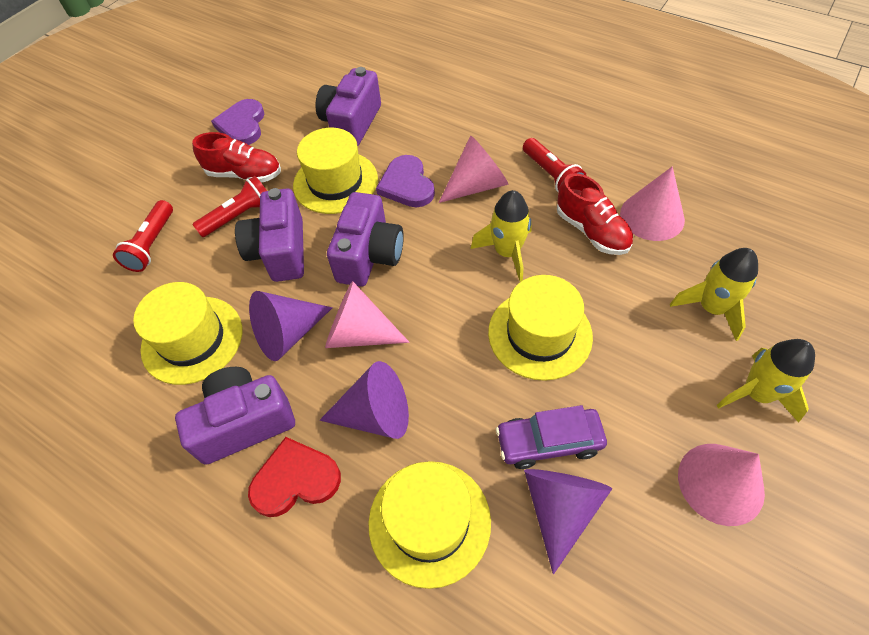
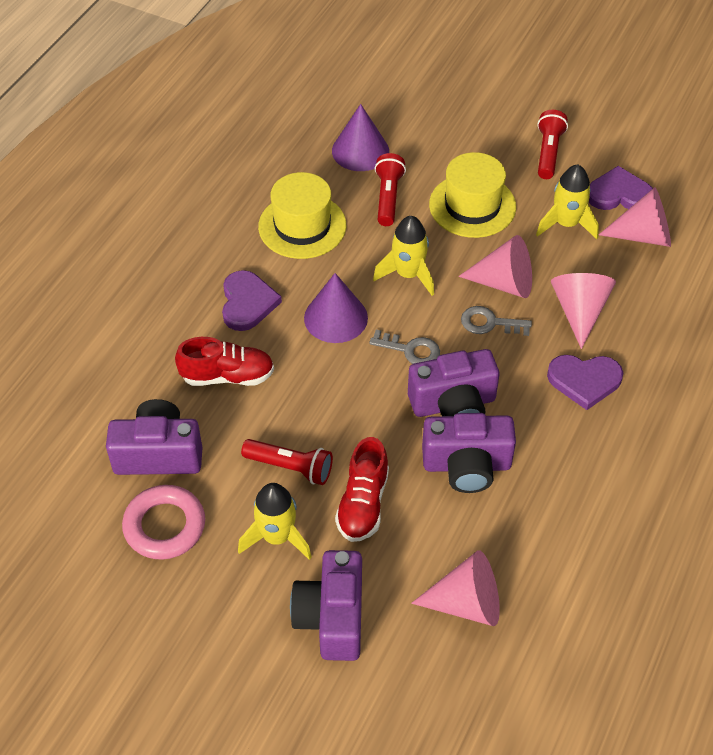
grey key: 0 -> 2
pink ring: 0 -> 1
purple car: 1 -> 0
purple cone: 3 -> 2
purple heart: 2 -> 3
red heart: 1 -> 0
yellow hat: 4 -> 2

